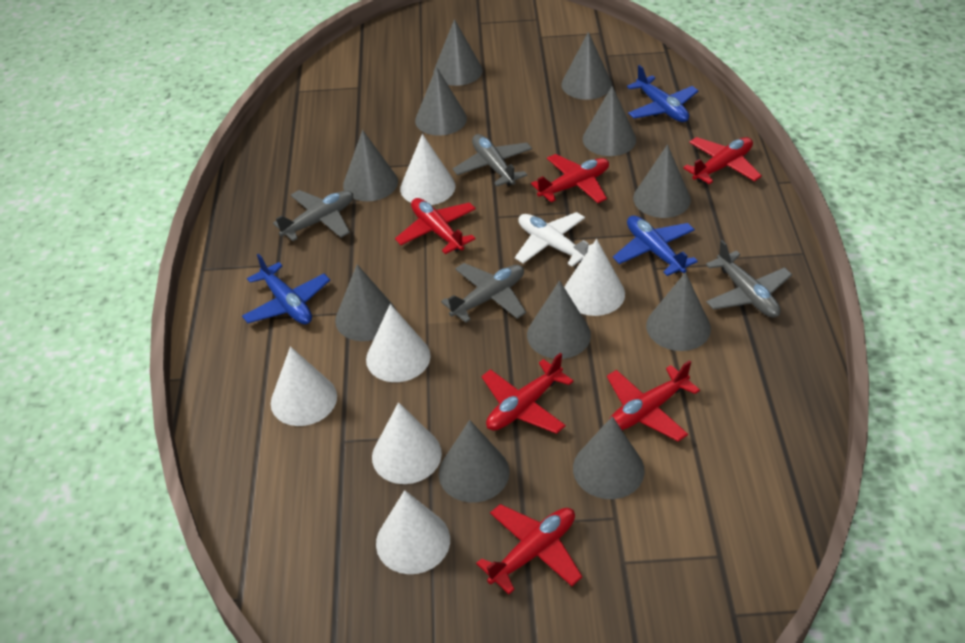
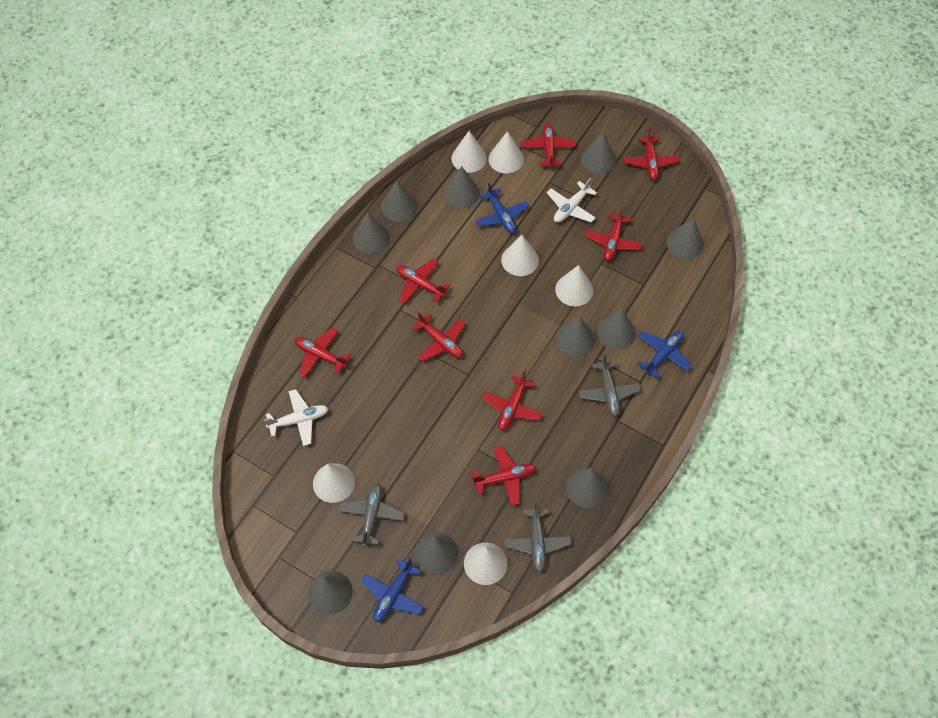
grey cone: 11 -> 10
grey plane: 4 -> 3
red plane: 6 -> 8
white plane: 1 -> 2

